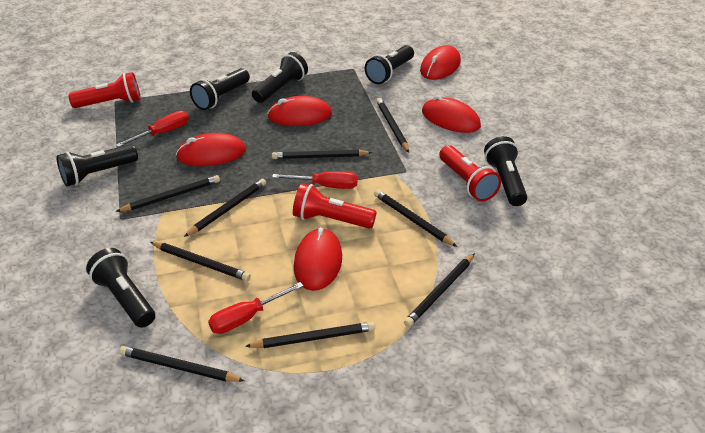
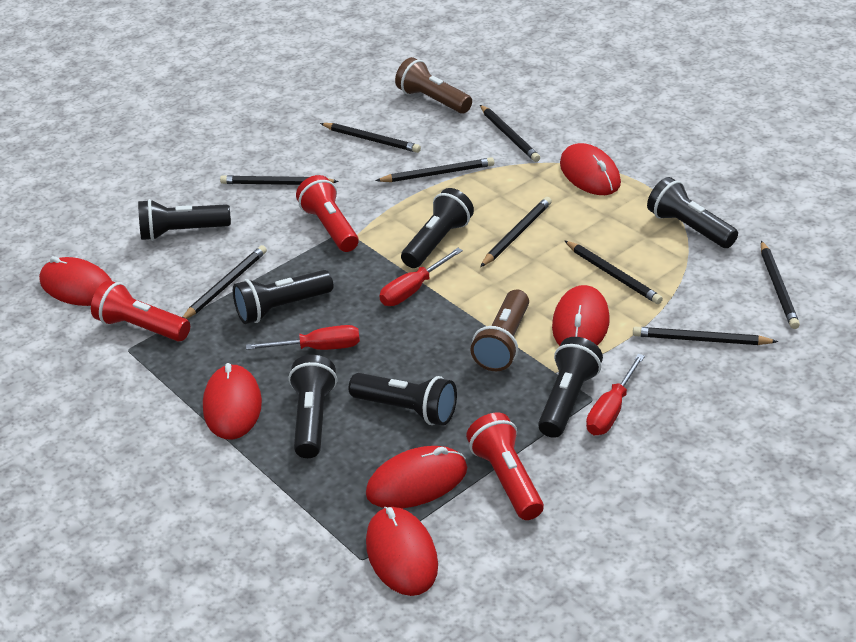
black flashlight: 6 -> 7
brown flashlight: 0 -> 2
red mouse: 5 -> 6

